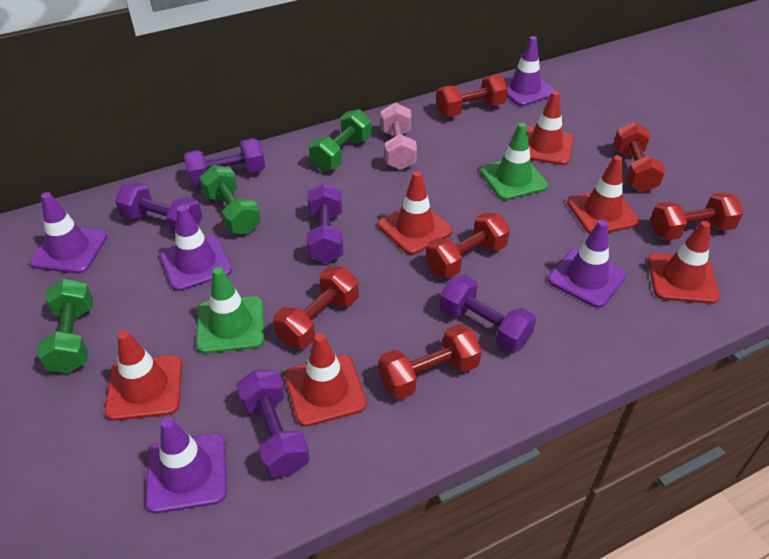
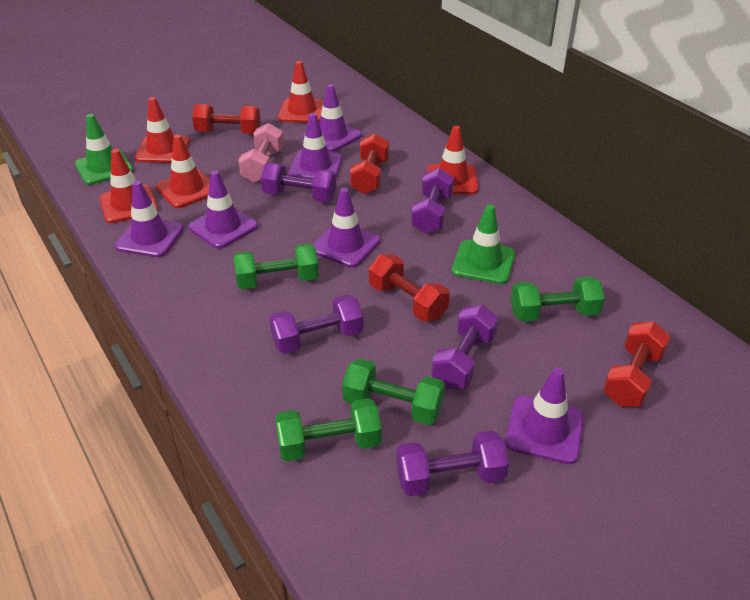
green dumbbell: 3 -> 4
purple traffic cone: 5 -> 6
red dumbbell: 6 -> 4
red traffic cone: 6 -> 5

